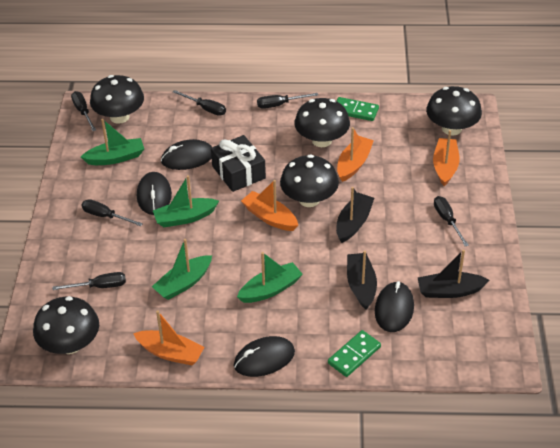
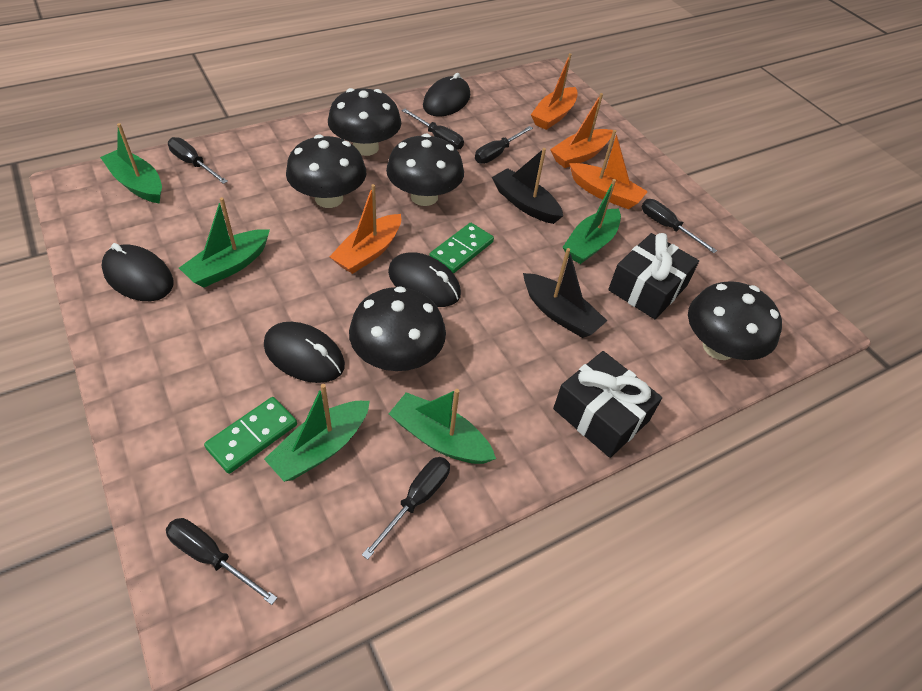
black boat: 3 -> 2
black gift: 1 -> 2
green boat: 4 -> 5

